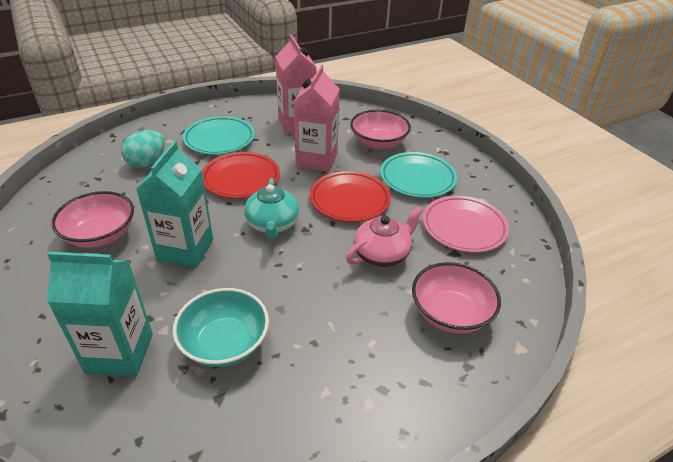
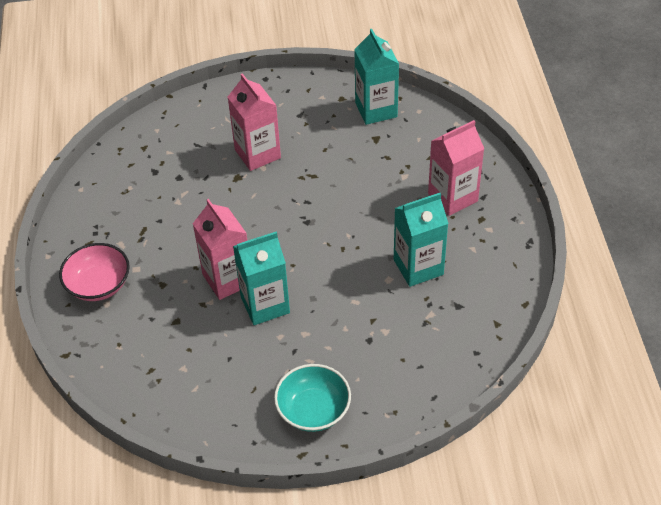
pink bowl: 3 -> 1
pink carton: 2 -> 3
pink plate: 1 -> 0
pink teapot: 1 -> 0
red plate: 2 -> 0
turquoise carton: 2 -> 3
turquoise egg: 1 -> 0
turquoise plate: 2 -> 0
turquoise teapot: 1 -> 0

